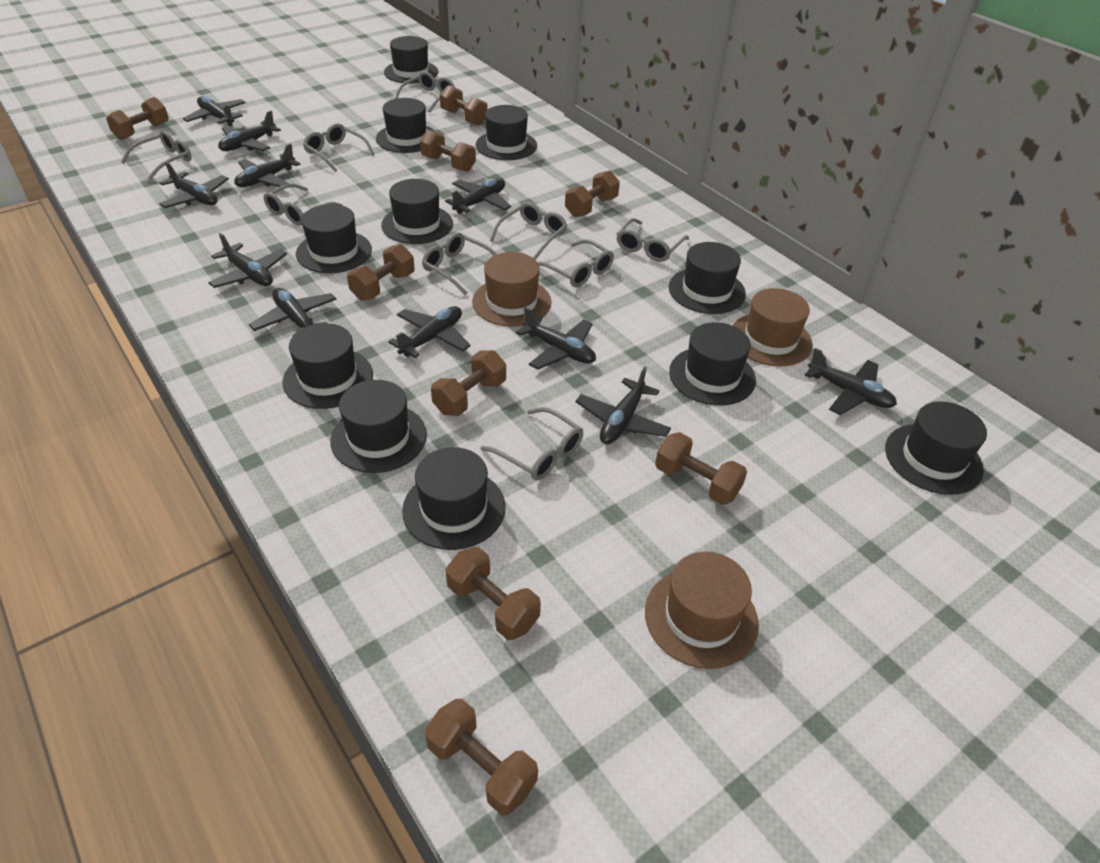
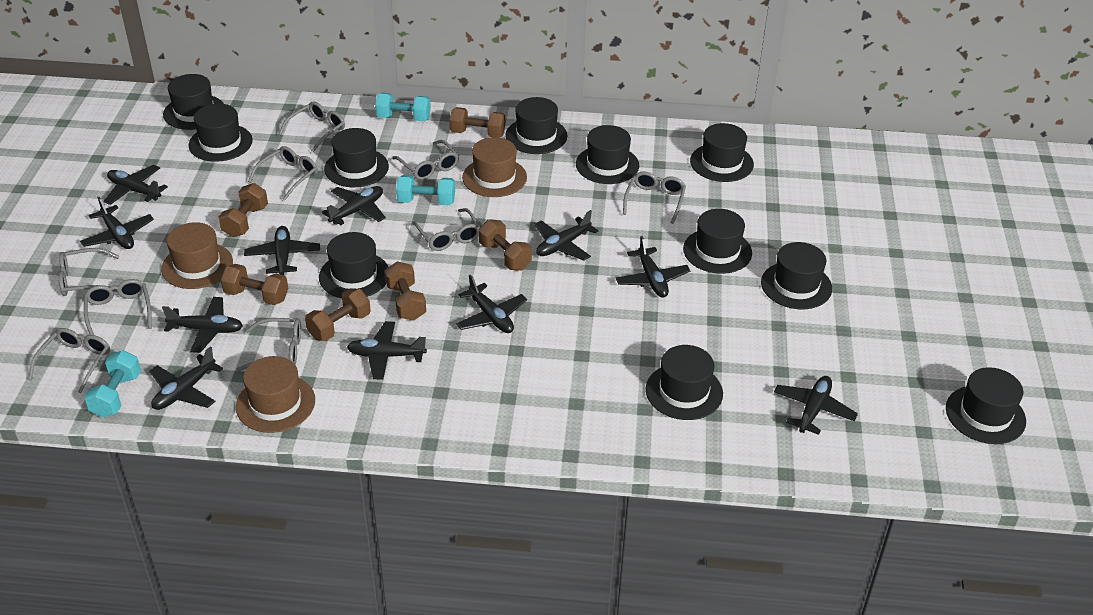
brown dumbbell: 9 -> 6
turquoise dumbbell: 0 -> 3

